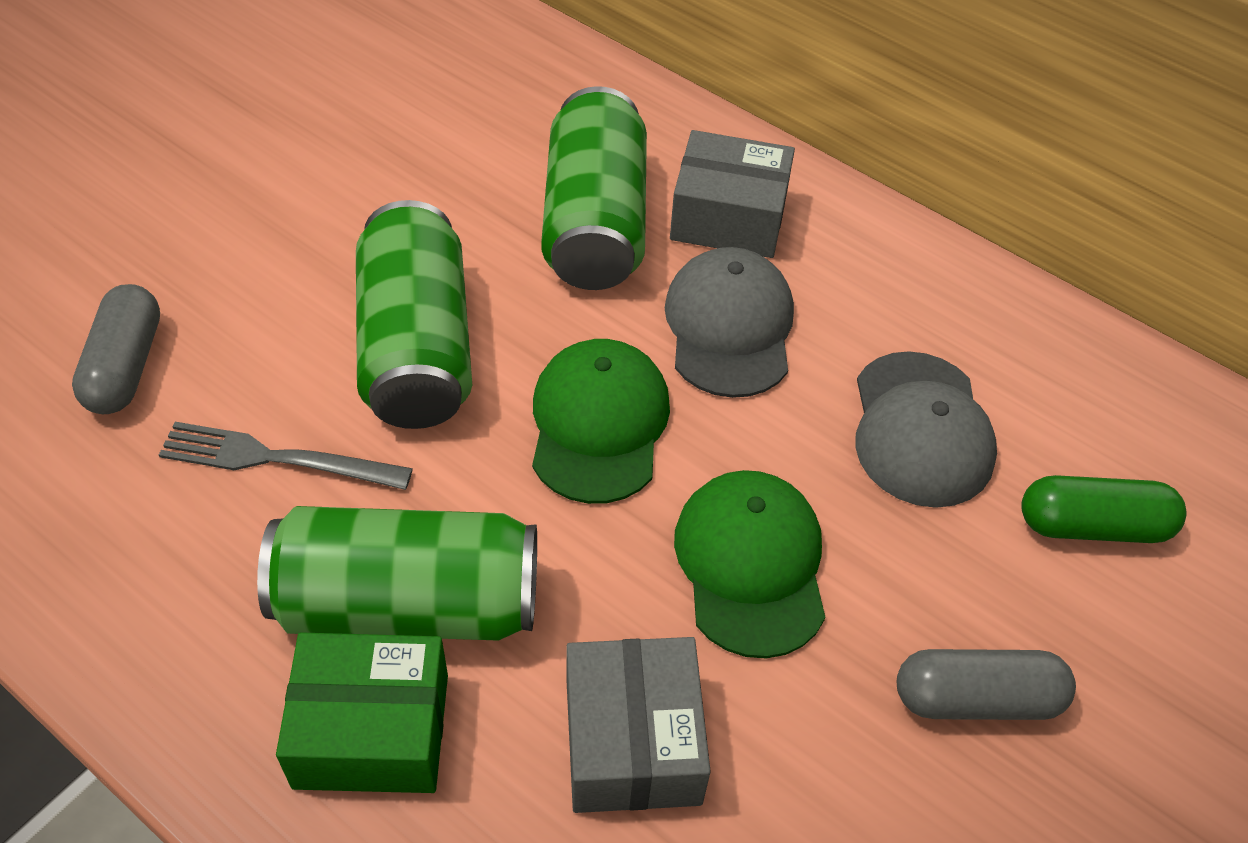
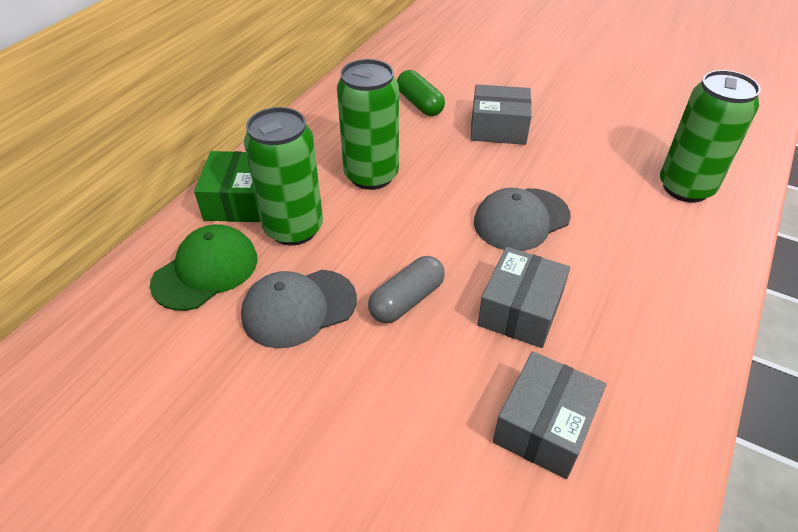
green cap: 2 -> 1
grey box: 2 -> 3
grey capsule: 2 -> 1
grey fork: 1 -> 0

